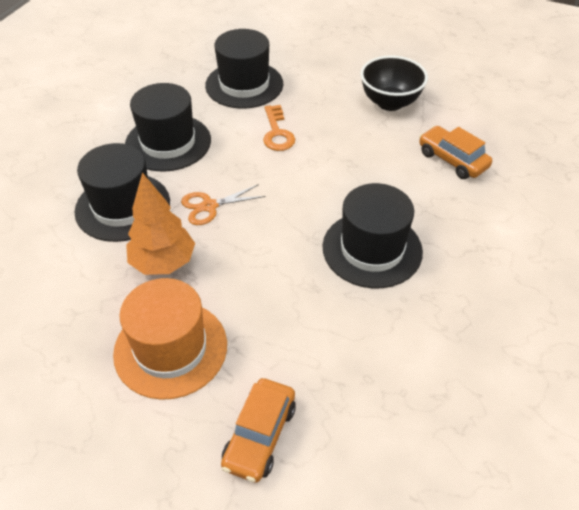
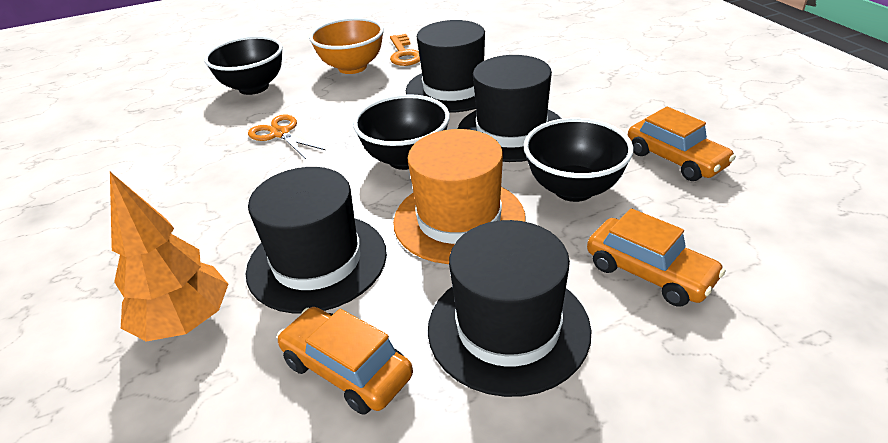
black bowl: 1 -> 3
orange bowl: 0 -> 1
orange car: 2 -> 3

